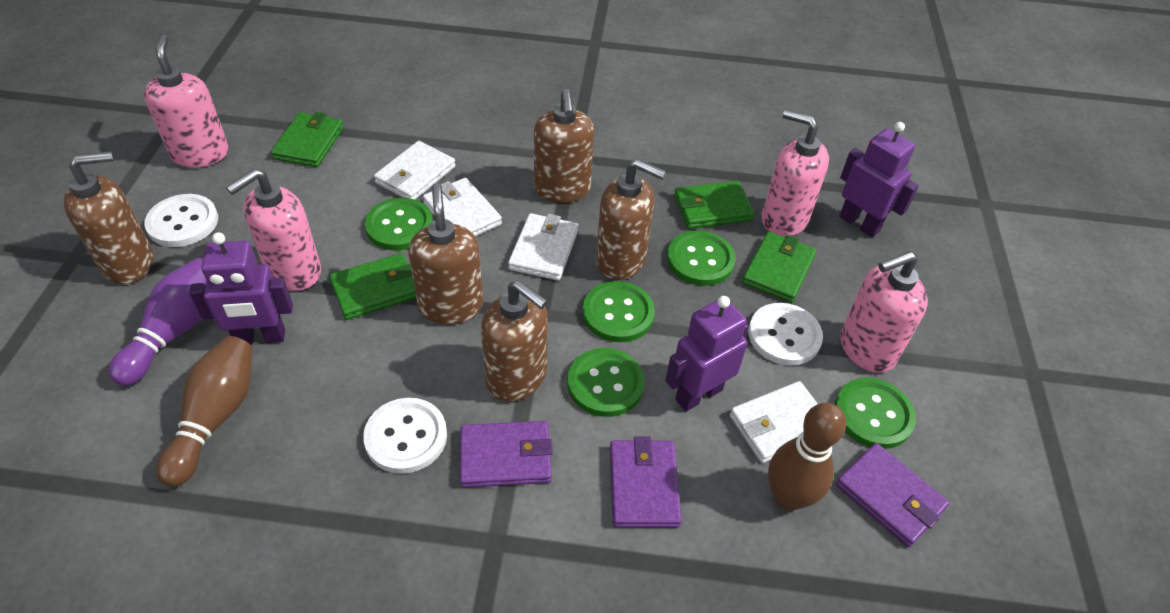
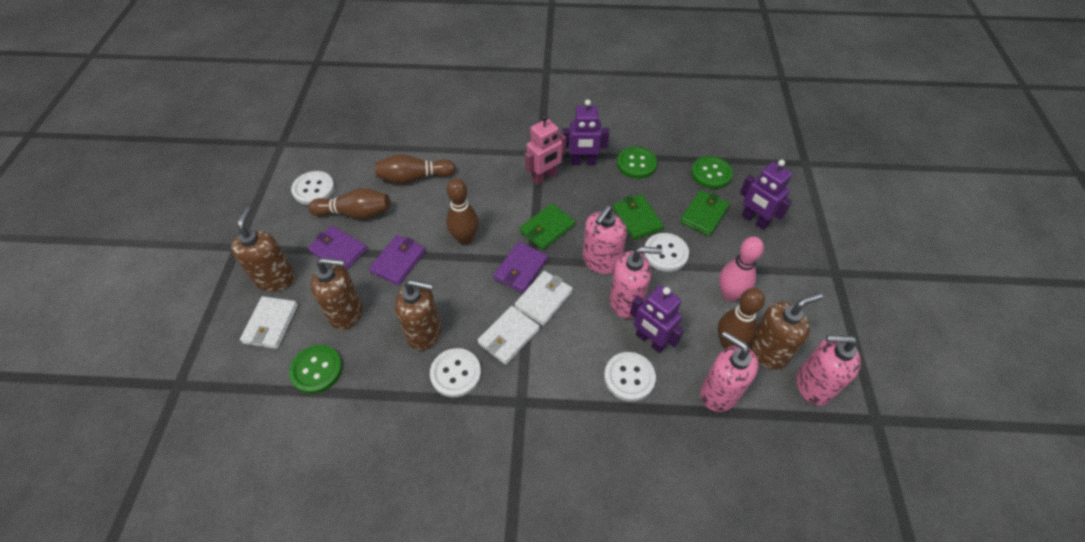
brown bowling pin: 2 -> 4
brown soap dispenser: 5 -> 4
green button: 5 -> 3
green wallet: 4 -> 3
pink bowling pin: 0 -> 1
pink robot: 0 -> 1
purple bowling pin: 1 -> 0
white button: 3 -> 4
white wallet: 4 -> 3

